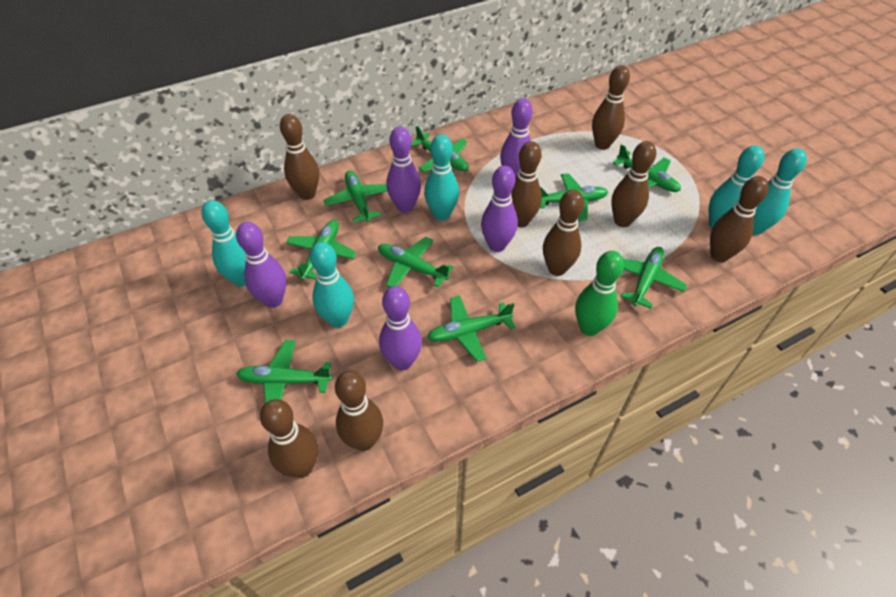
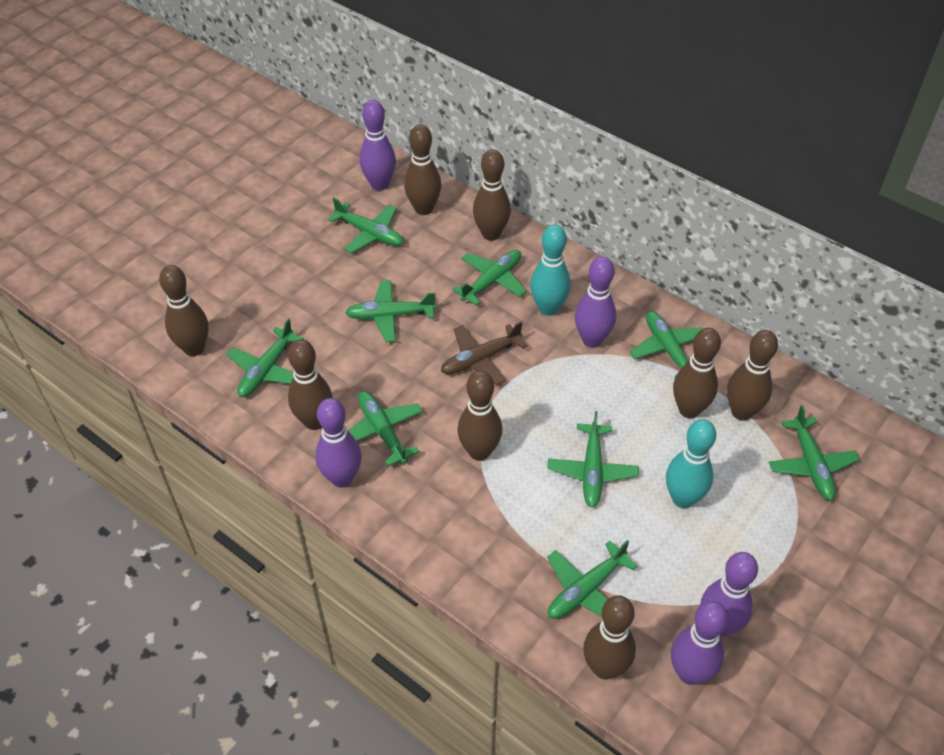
brown plane: 0 -> 1
green bowling pin: 1 -> 0
turquoise bowling pin: 5 -> 2

